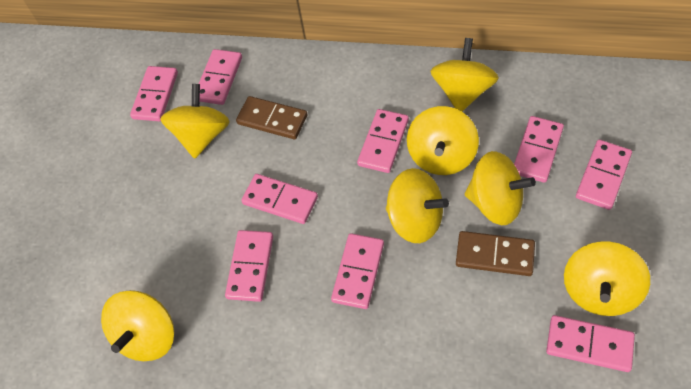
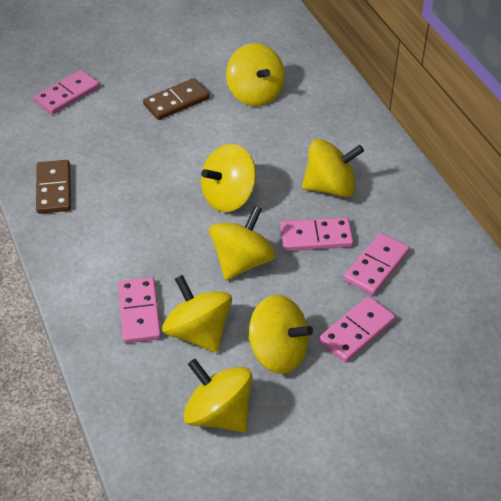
pink domino: 9 -> 5

